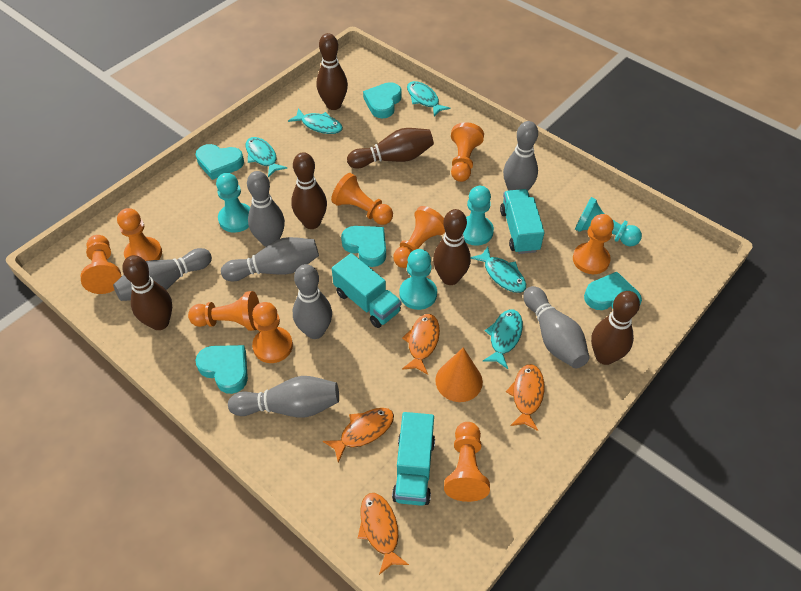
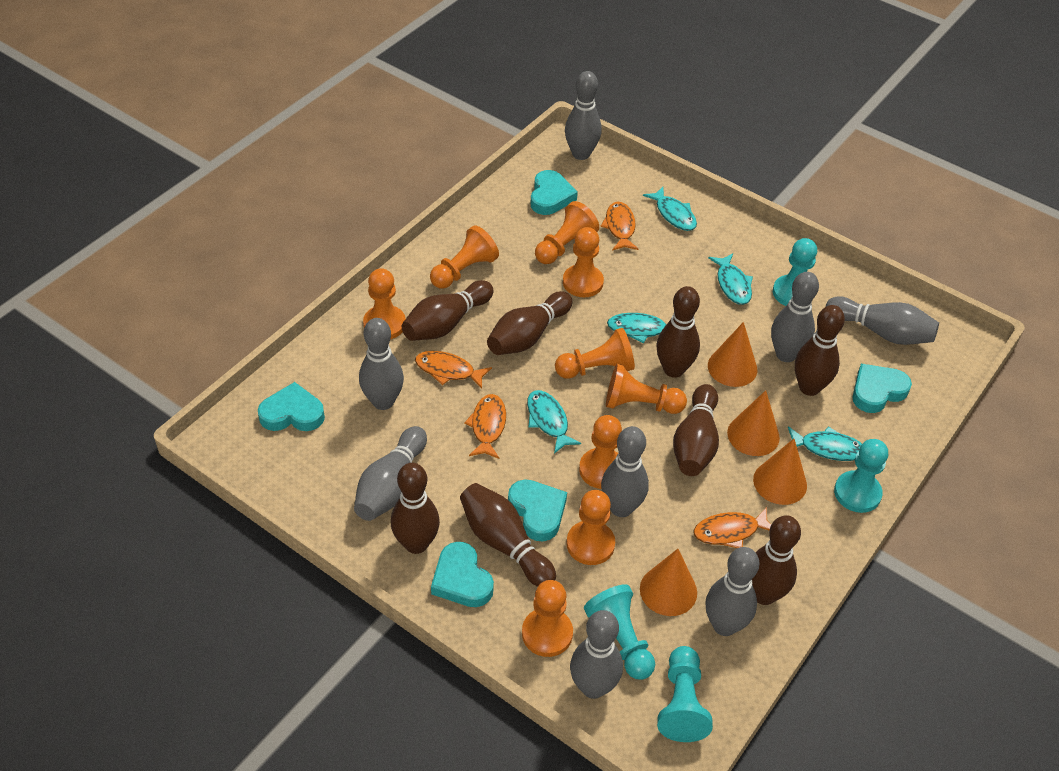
brown bowling pin: 6 -> 8
grey bowling pin: 7 -> 8
orange cone: 1 -> 4
turquoise truck: 3 -> 0

